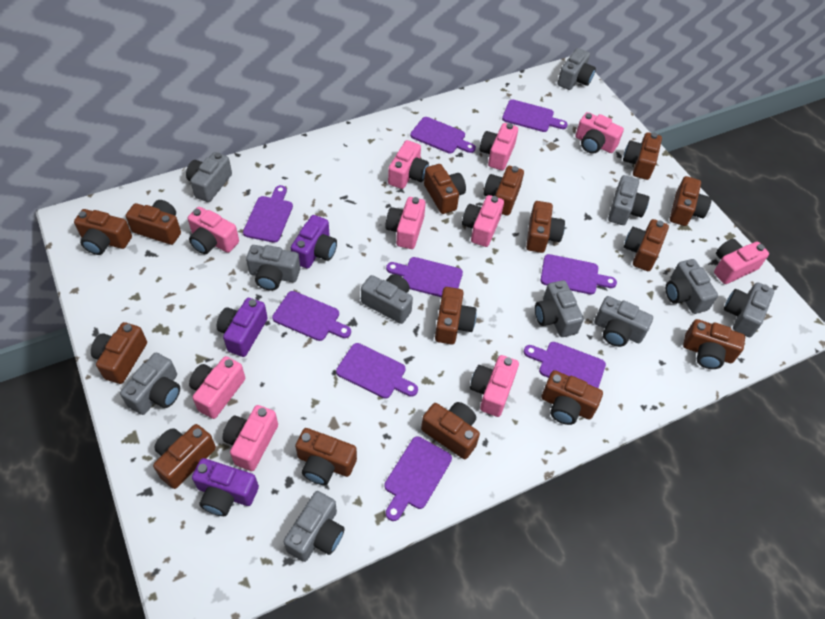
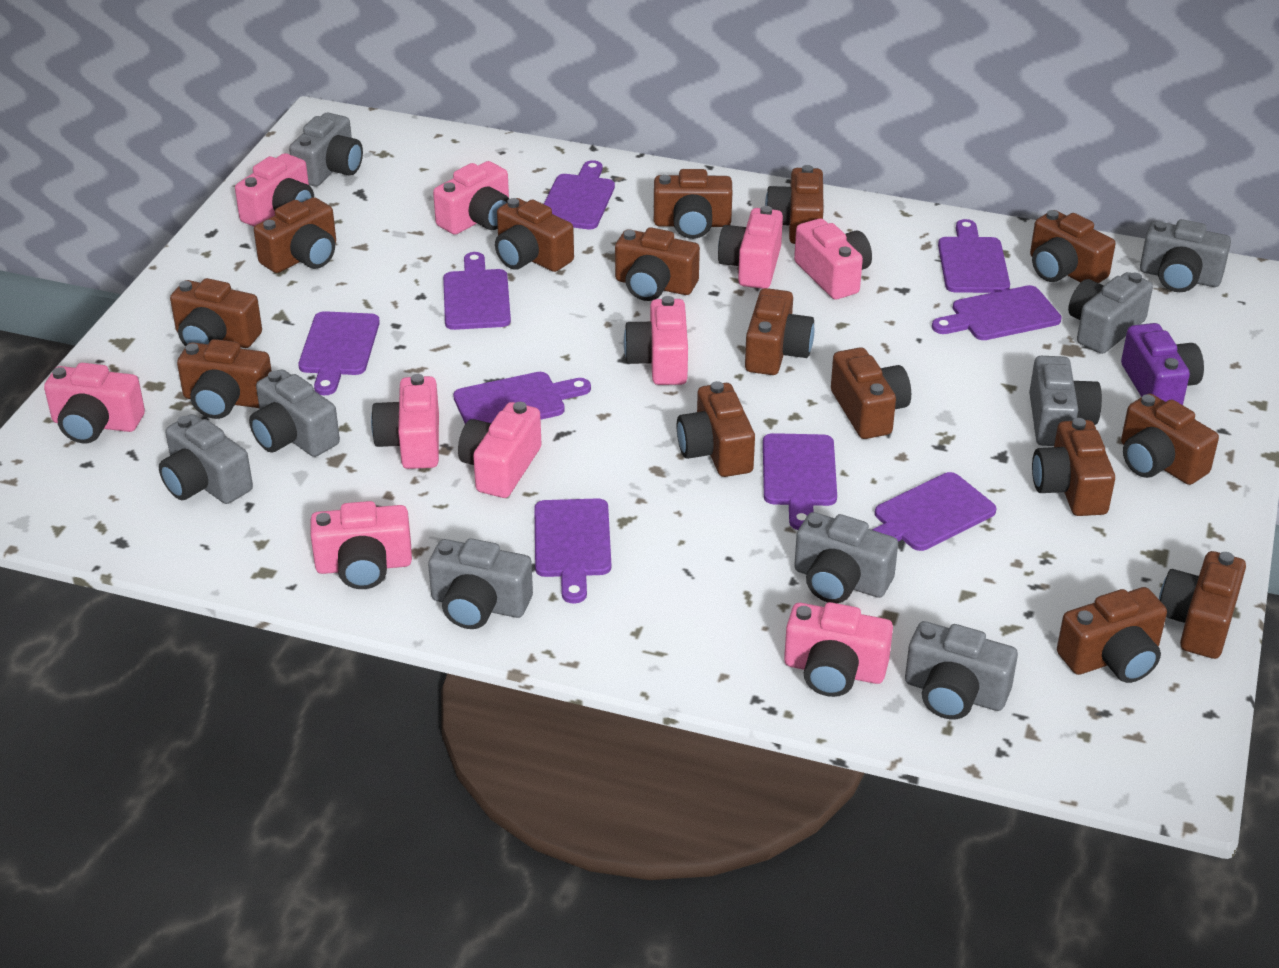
grey camera: 11 -> 9
purple camera: 3 -> 1

